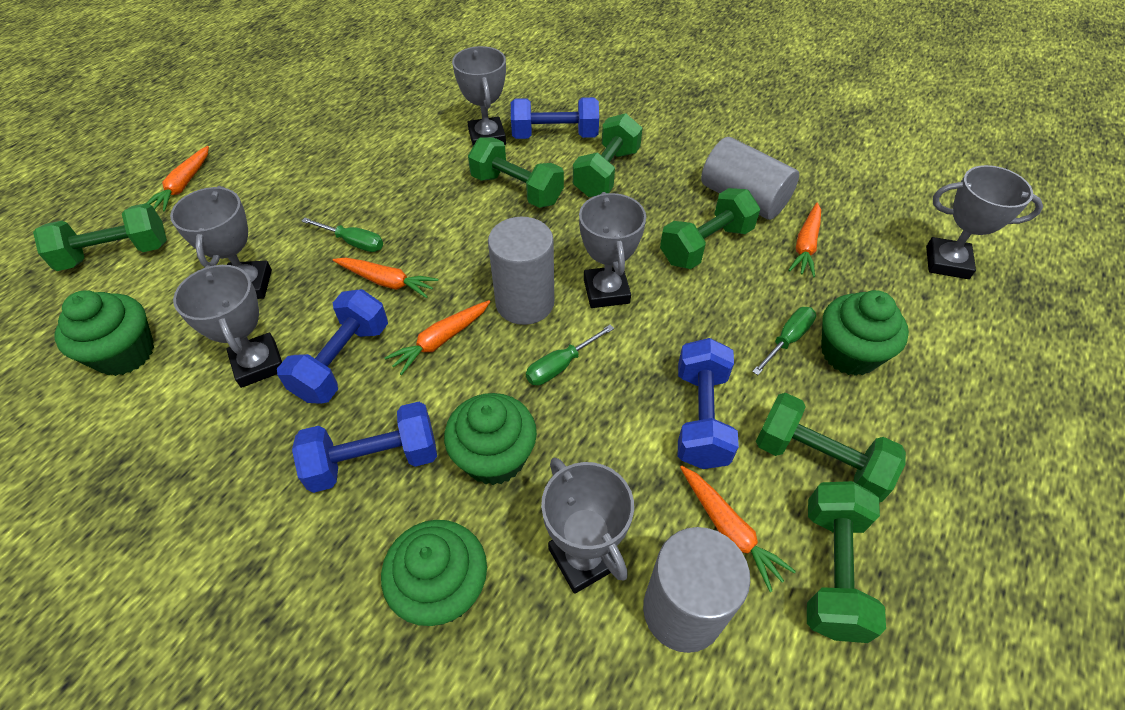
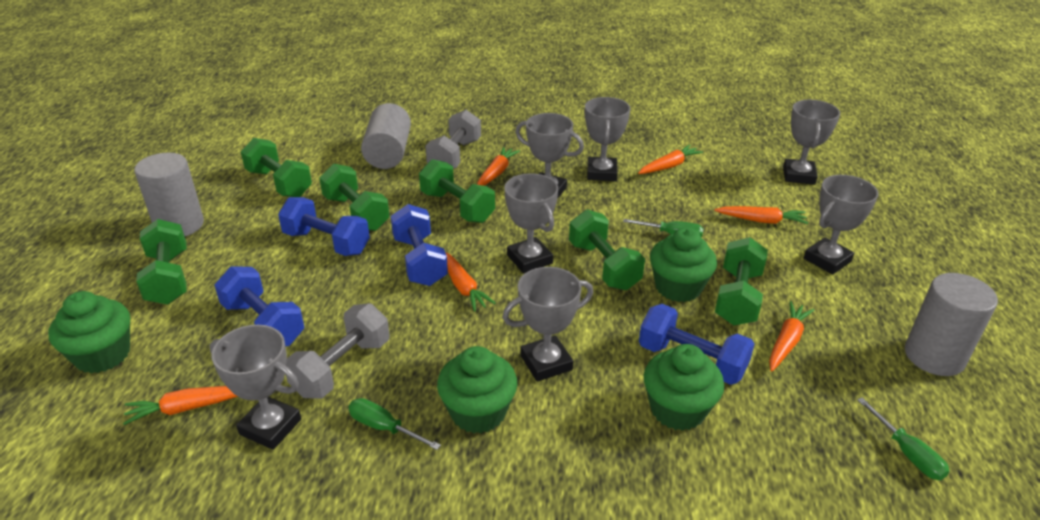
grey dumbbell: 0 -> 2
grey trophy: 6 -> 7
orange carrot: 5 -> 6

